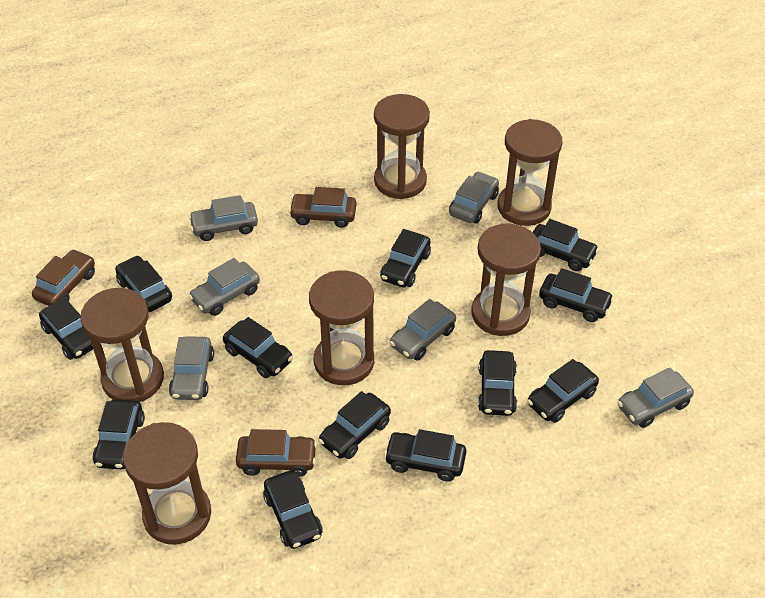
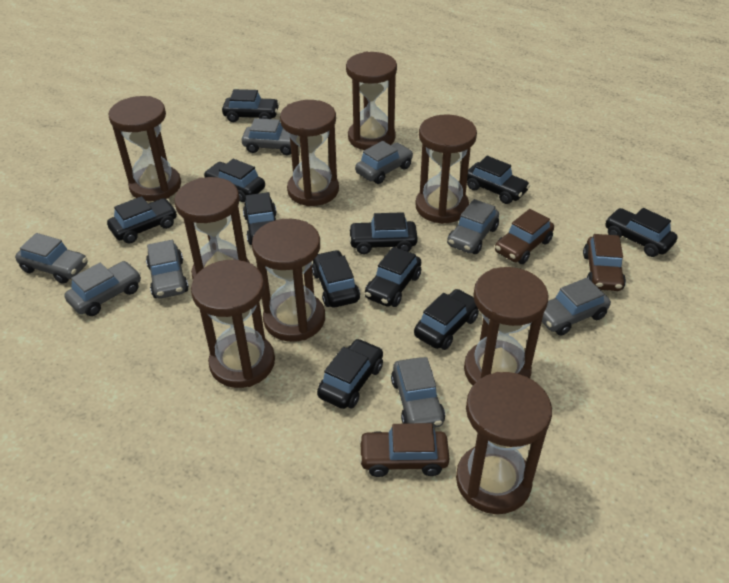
black car: 12 -> 11
brown hourglass: 6 -> 9
grey car: 6 -> 8

